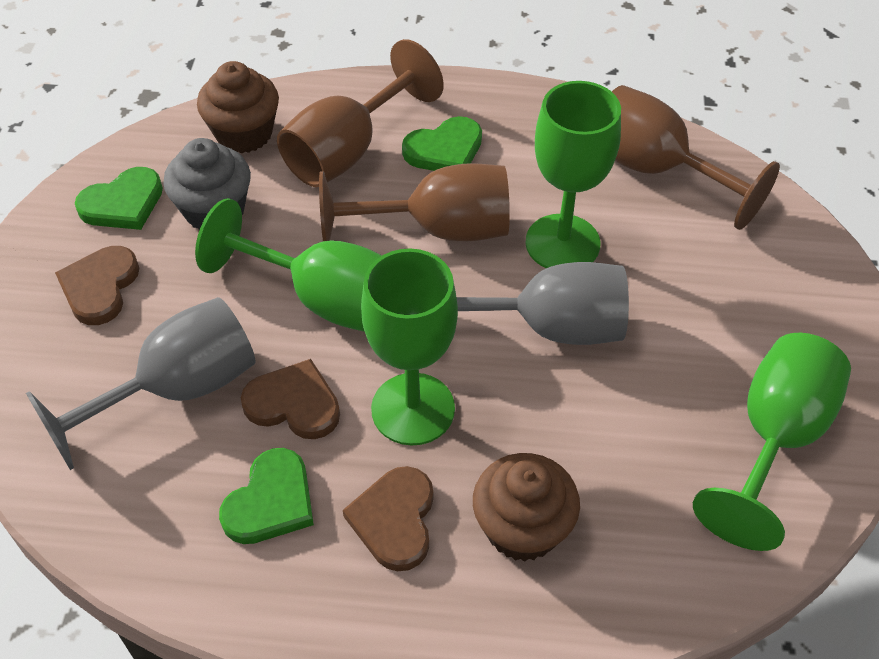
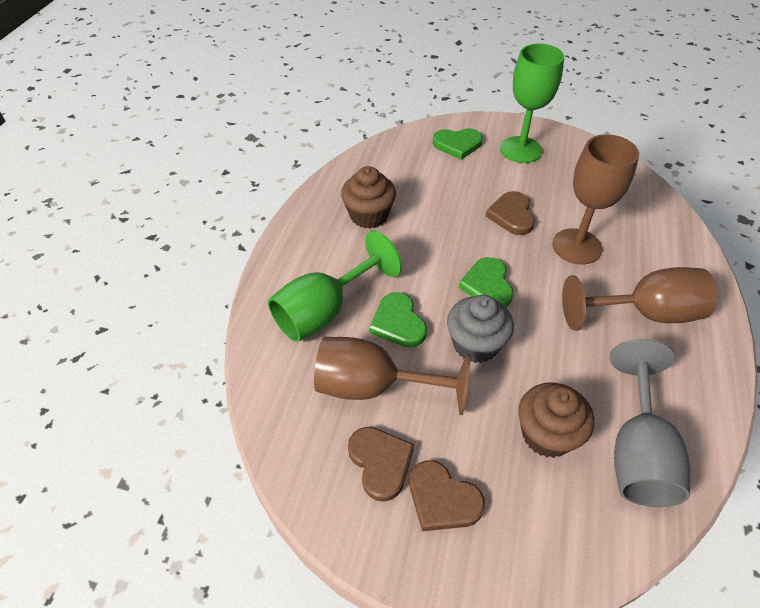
green goblet: 4 -> 2
grey goblet: 2 -> 1

